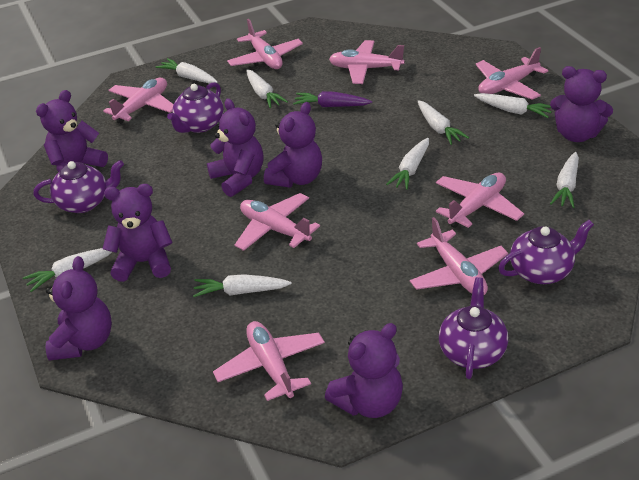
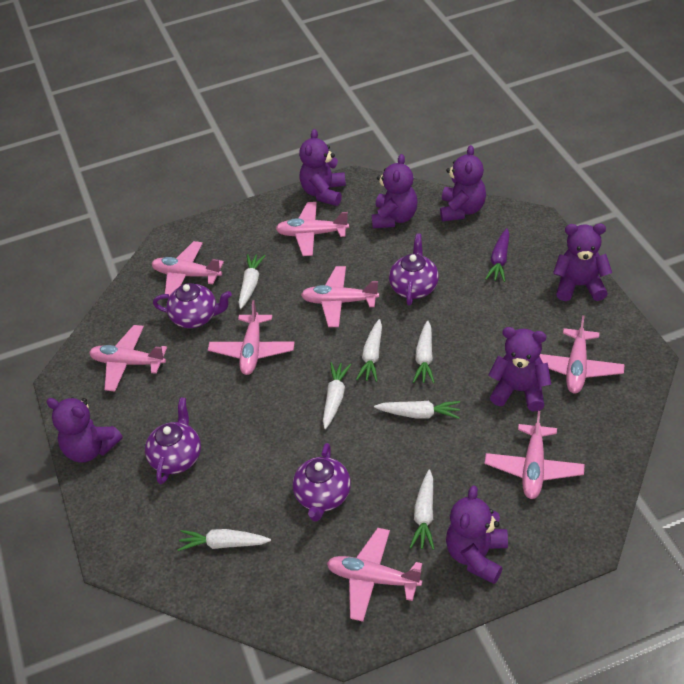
white carrot: 8 -> 7

